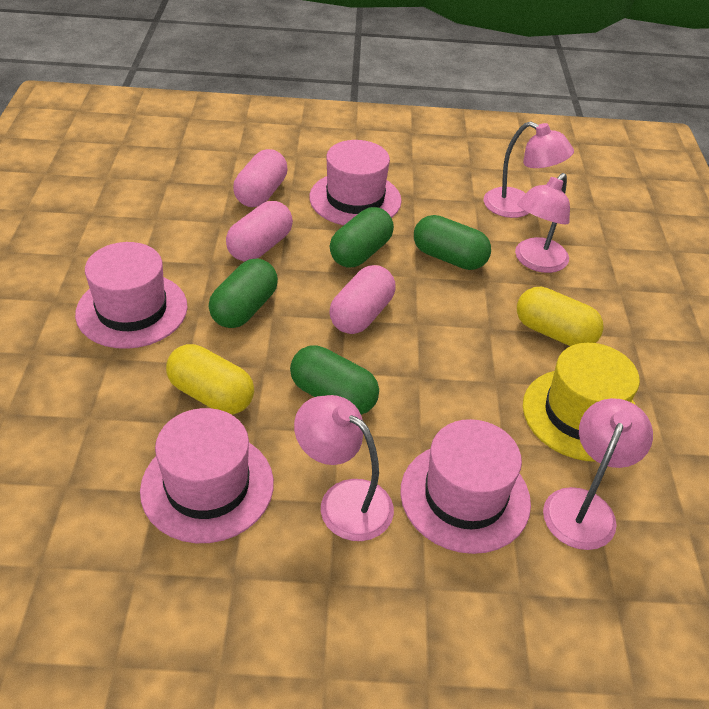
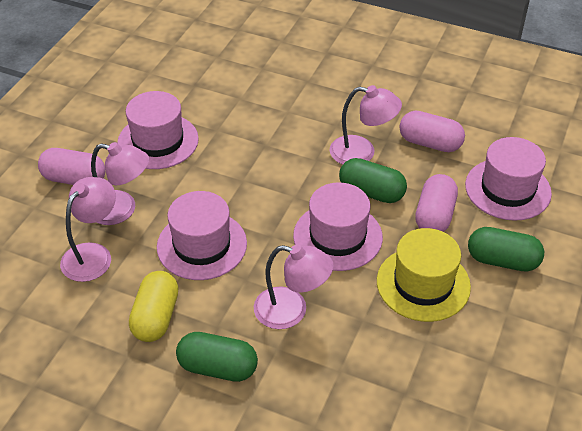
green capsule: 4 -> 3
yellow capsule: 2 -> 1

